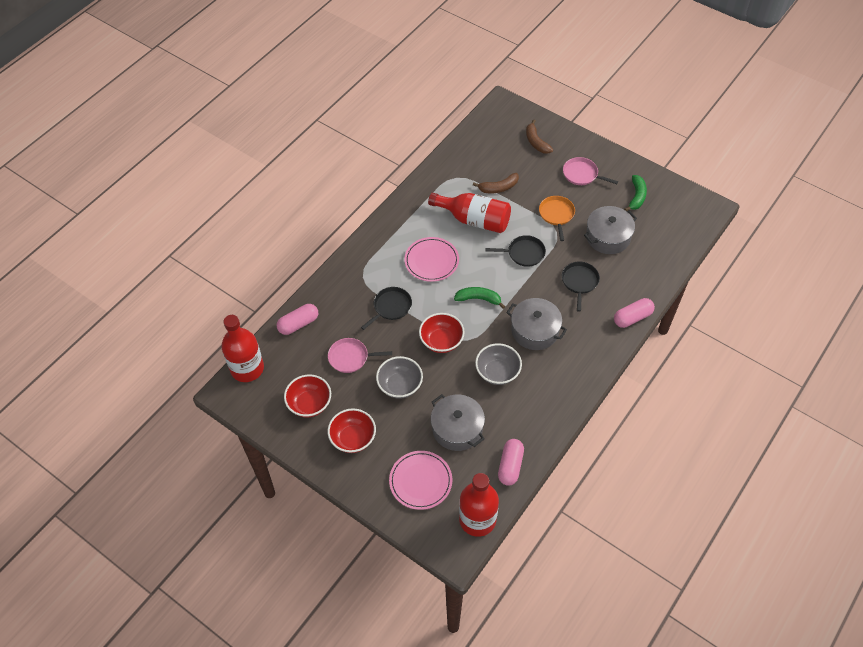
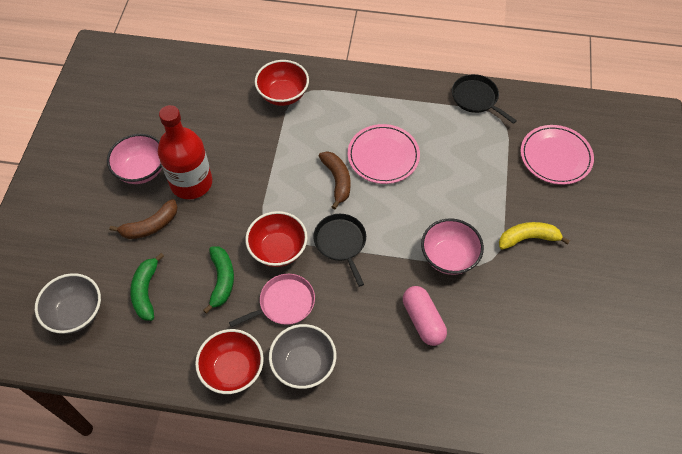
black pan: 3 -> 2
grey pot: 3 -> 0
orange pan: 1 -> 0
pink bowl: 0 -> 2
pink capsule: 3 -> 1
pink pan: 2 -> 1
red bottle: 3 -> 1
yellow banana: 0 -> 1

